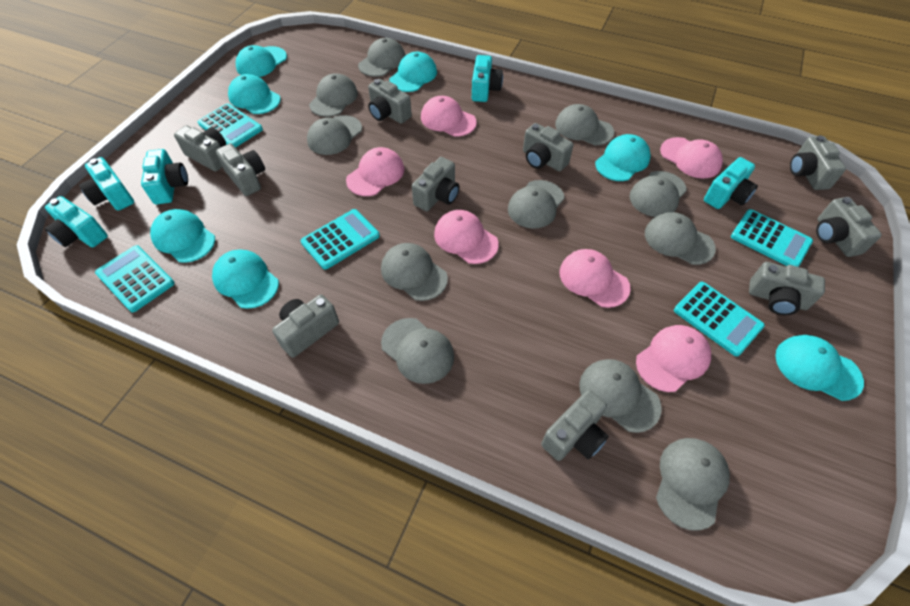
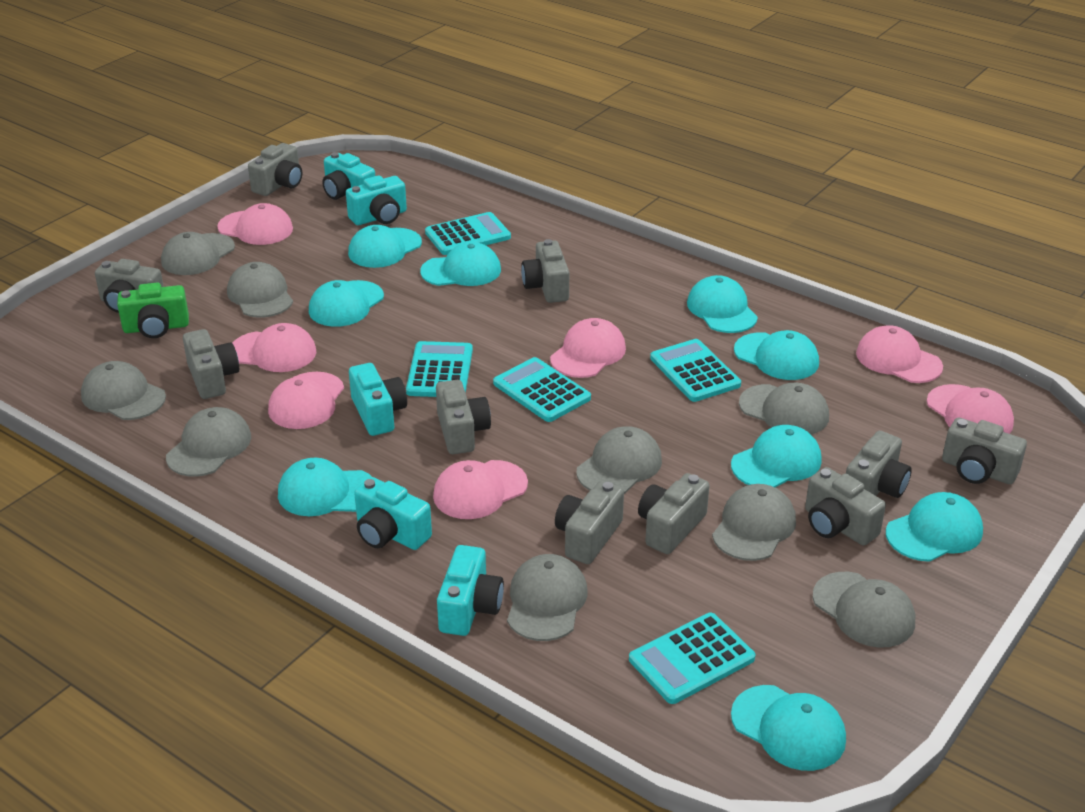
green camera: 0 -> 1
grey cap: 11 -> 9
pink cap: 6 -> 7
turquoise cap: 7 -> 9

